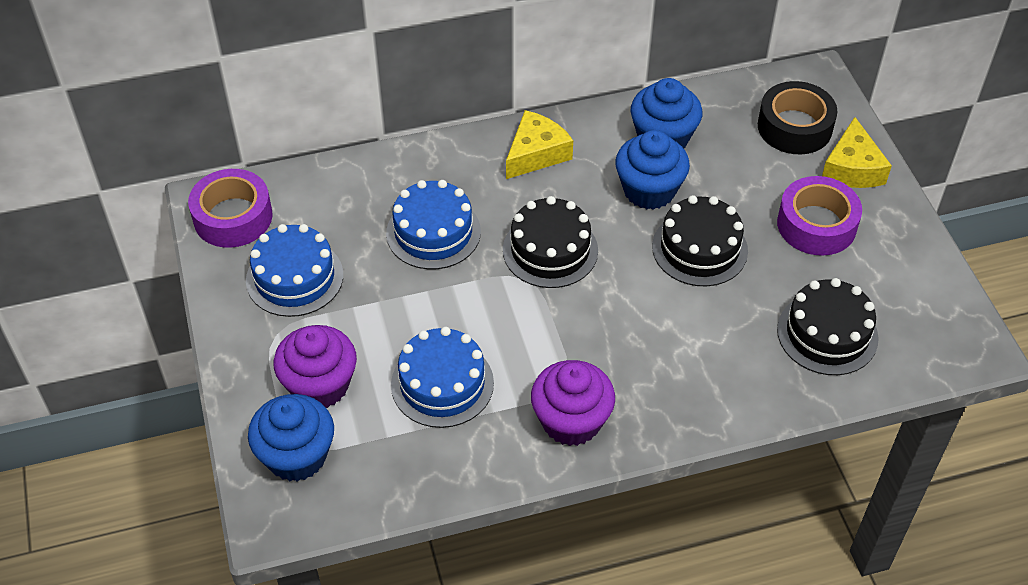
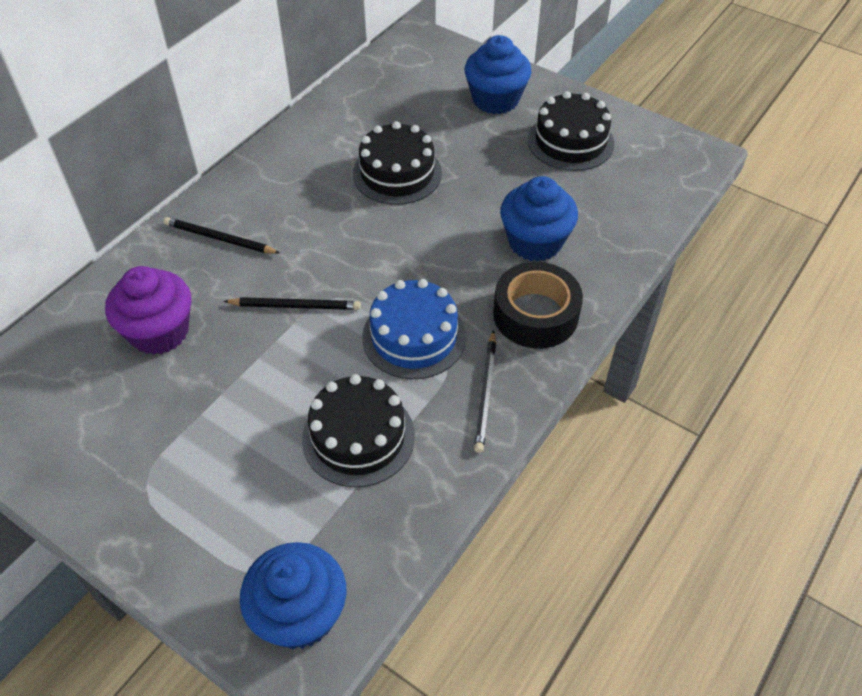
black pencil: 0 -> 3
blue cake: 3 -> 1
purple cupcake: 2 -> 1
purple tape: 2 -> 0
yellow cheese: 2 -> 0

